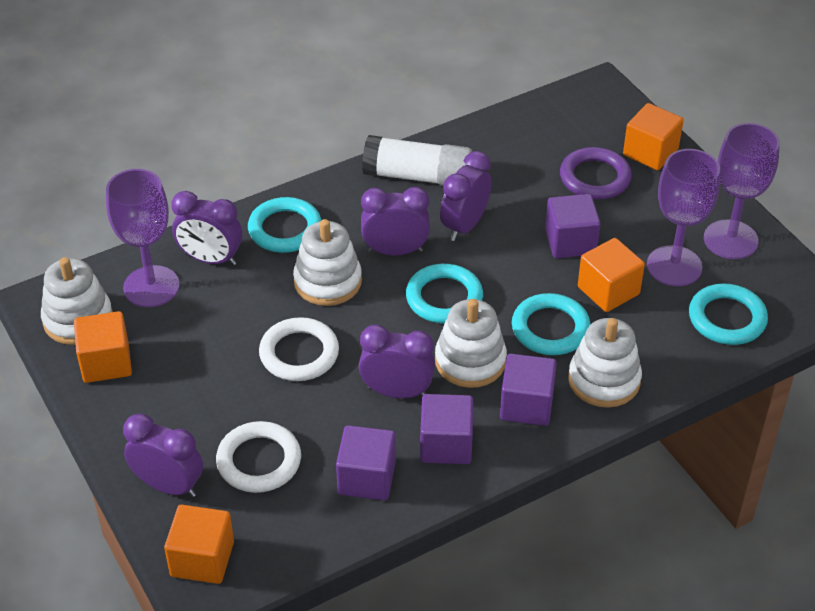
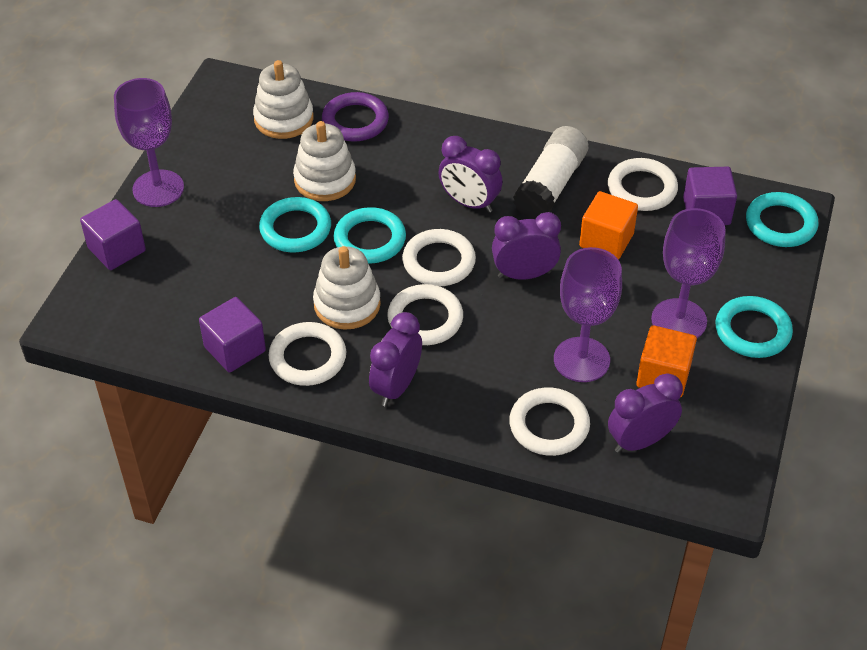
orange cube: 4 -> 2
purple clock: 5 -> 4
purple cube: 4 -> 3
white ring: 2 -> 5
white stacking toy: 4 -> 3

